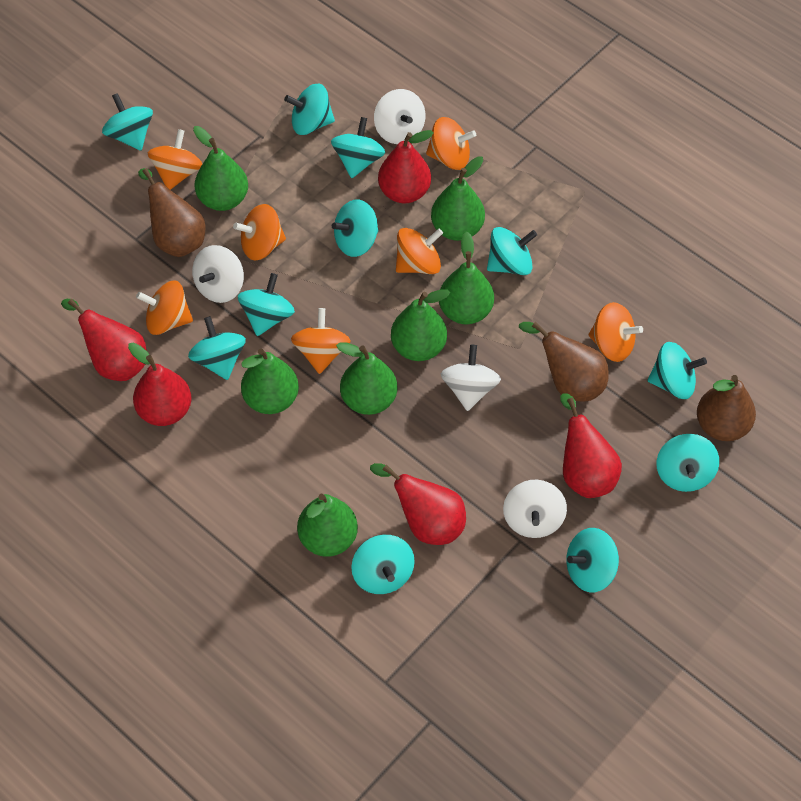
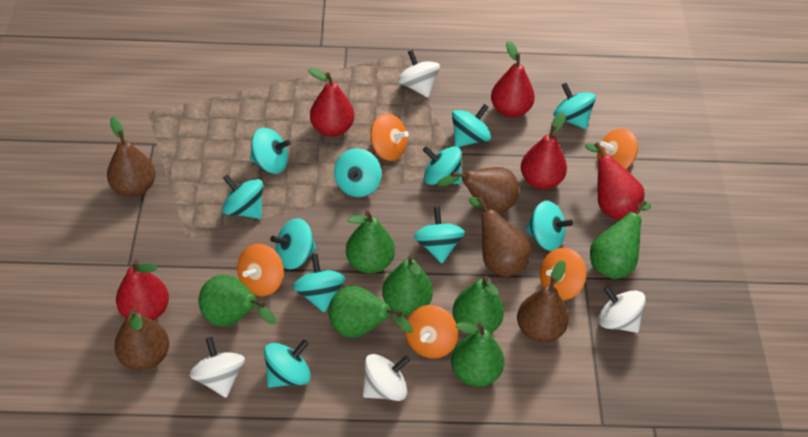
brown pear: 3 -> 5
orange spinning top: 7 -> 5

